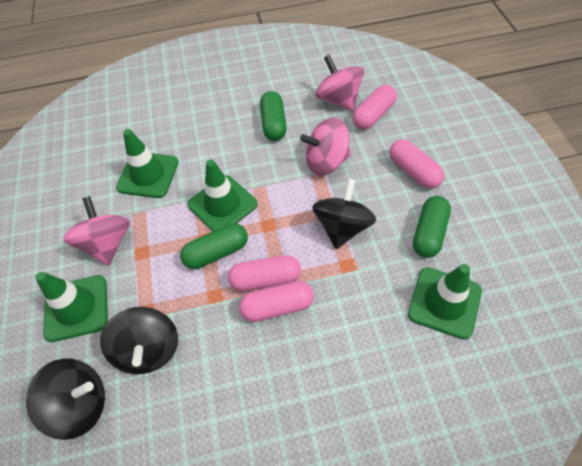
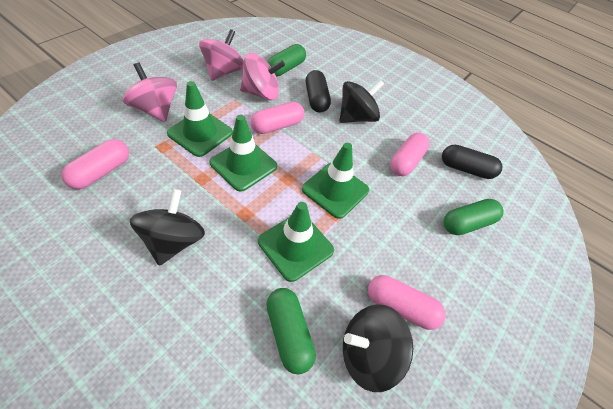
black capsule: 0 -> 2

